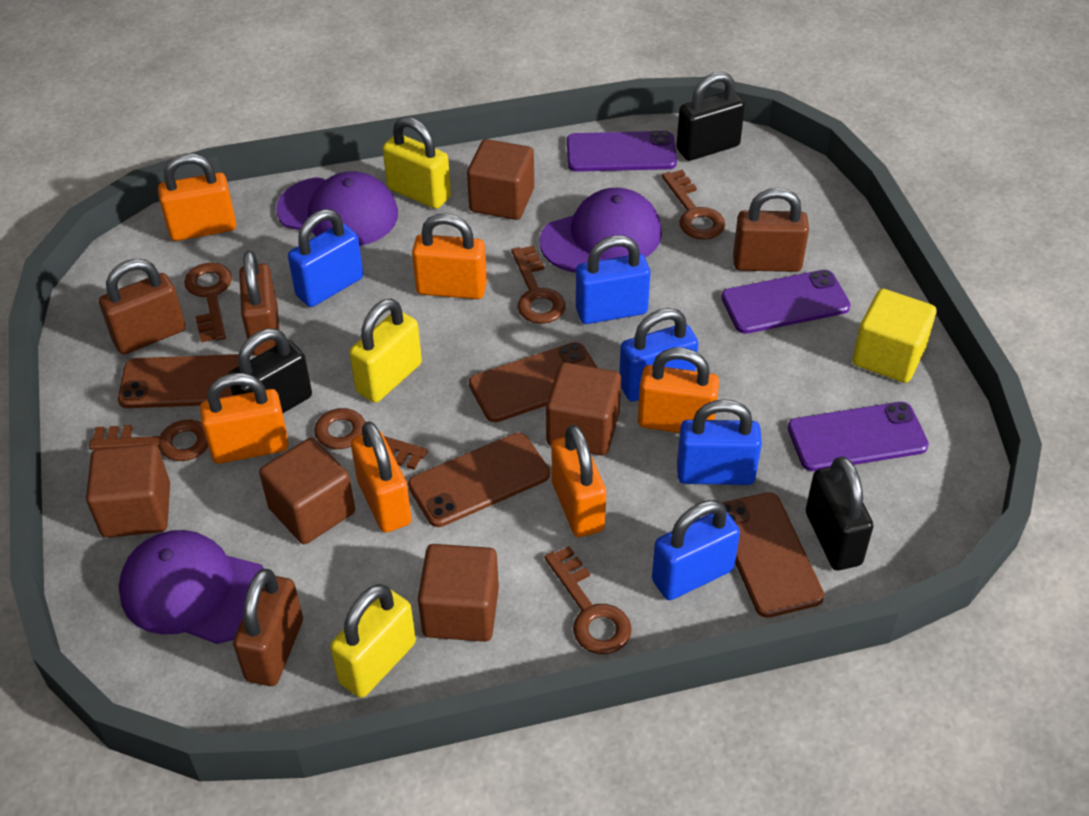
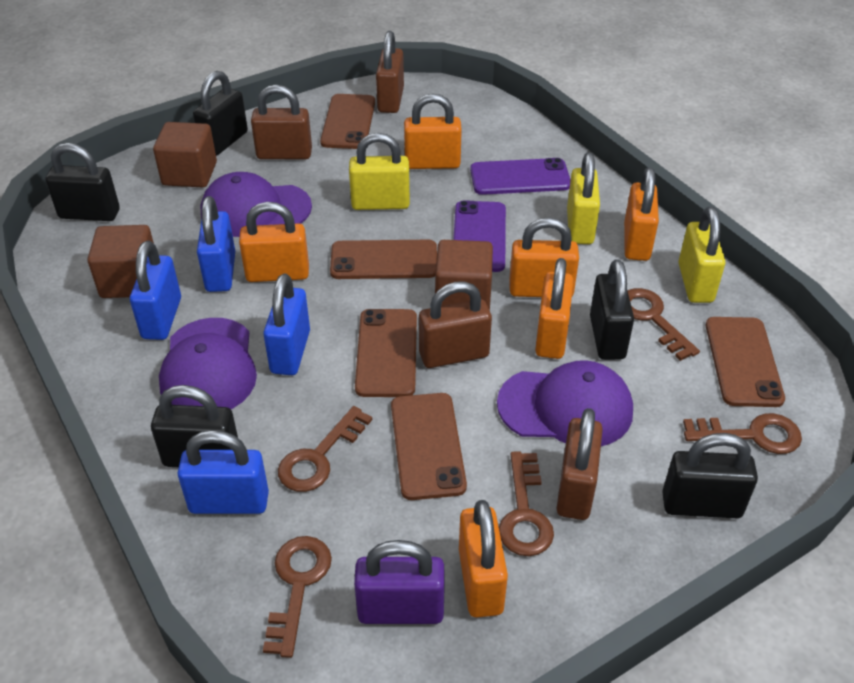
black padlock: 3 -> 5
blue padlock: 5 -> 4
brown cube: 5 -> 3
brown key: 6 -> 5
brown phone: 4 -> 5
purple padlock: 0 -> 1
purple phone: 3 -> 2
yellow cube: 1 -> 0

